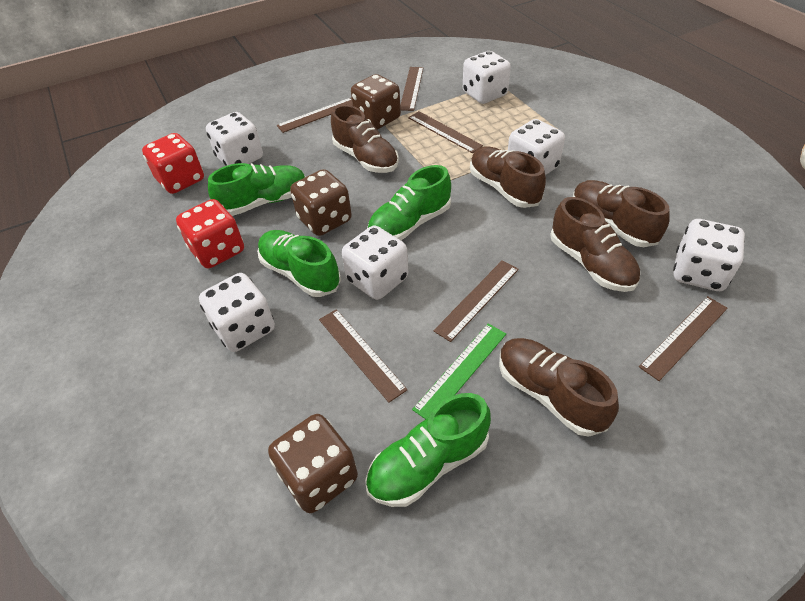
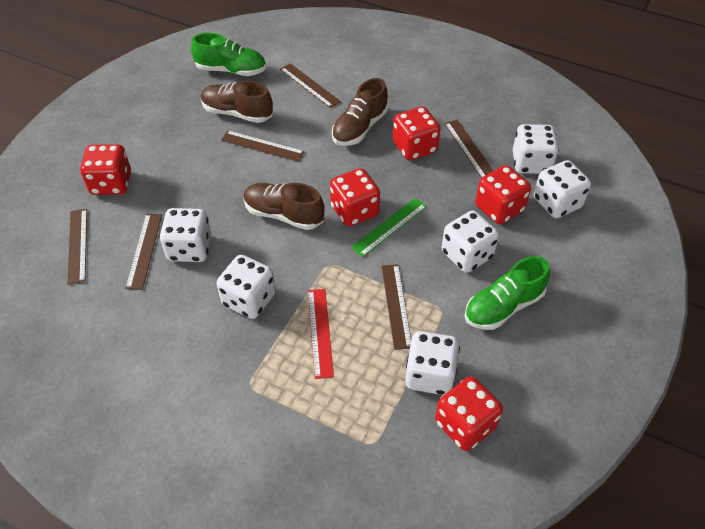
brown dice: 3 -> 0
brown shoe: 5 -> 3
green shoe: 4 -> 2
red dice: 2 -> 5
red ruler: 0 -> 1

